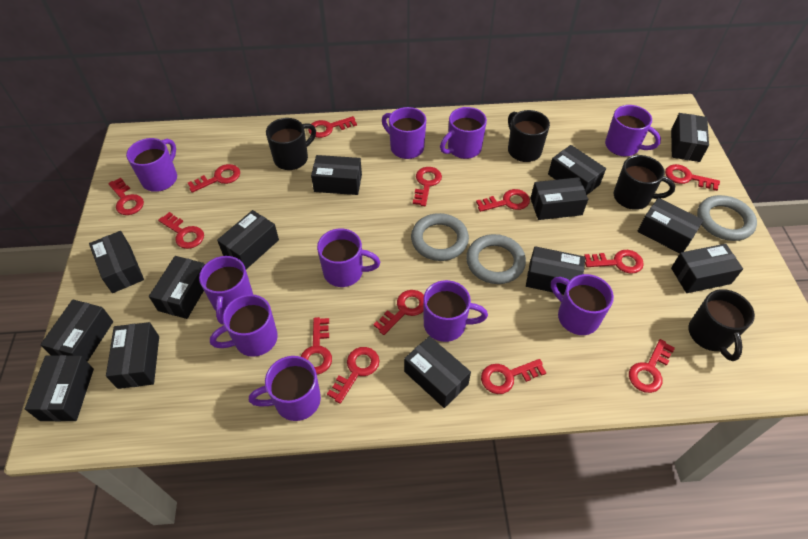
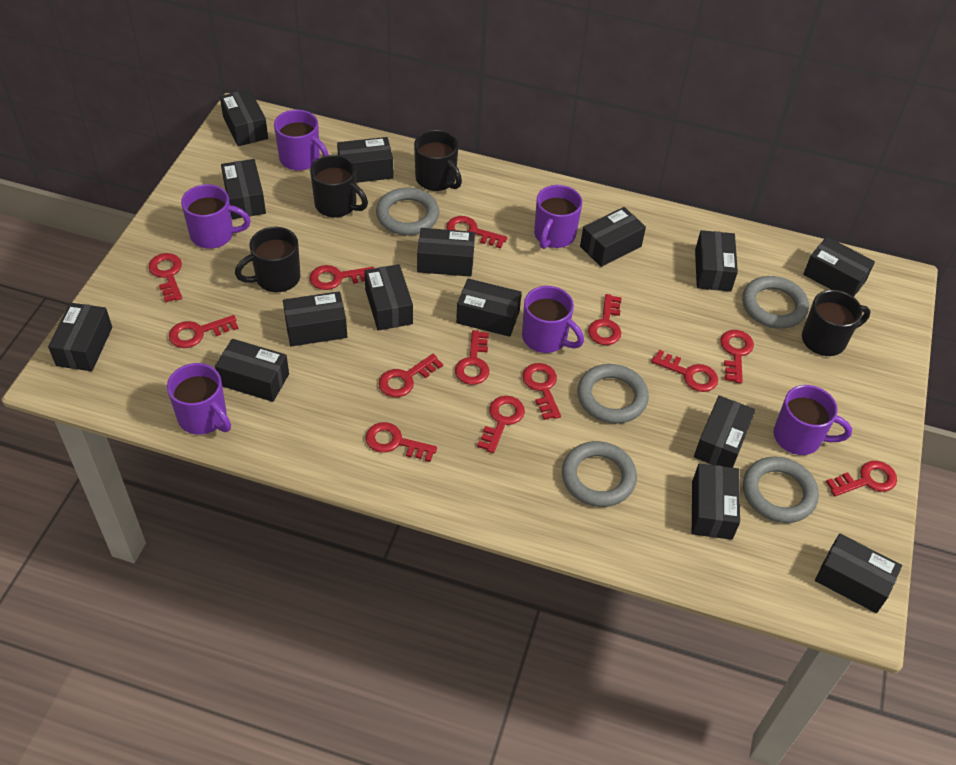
black box: 14 -> 15
grey ring: 3 -> 5
purple mug: 10 -> 6

